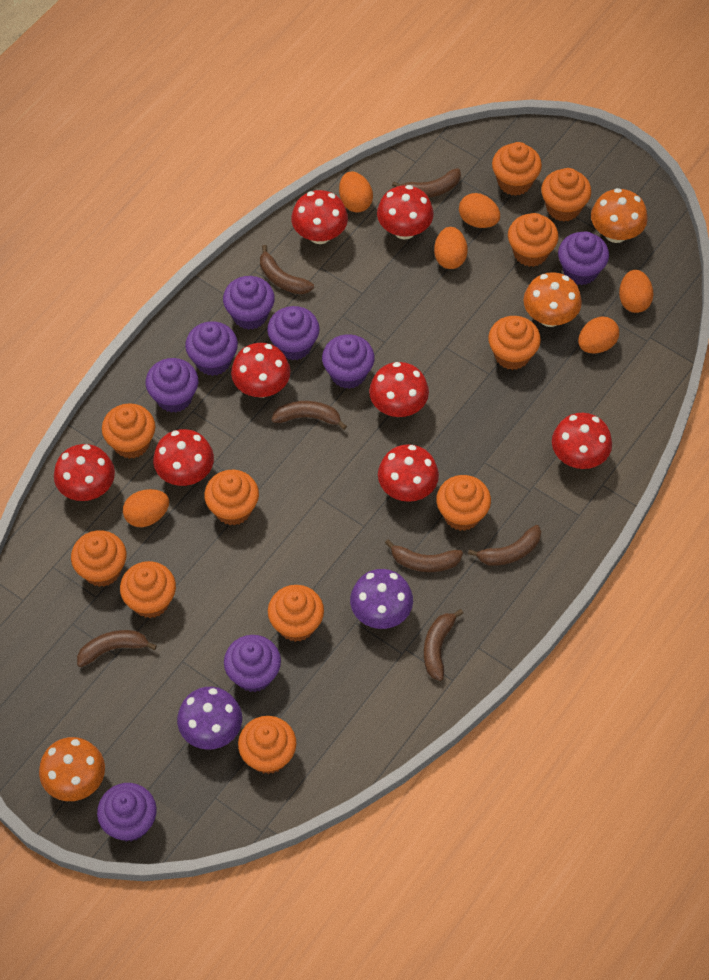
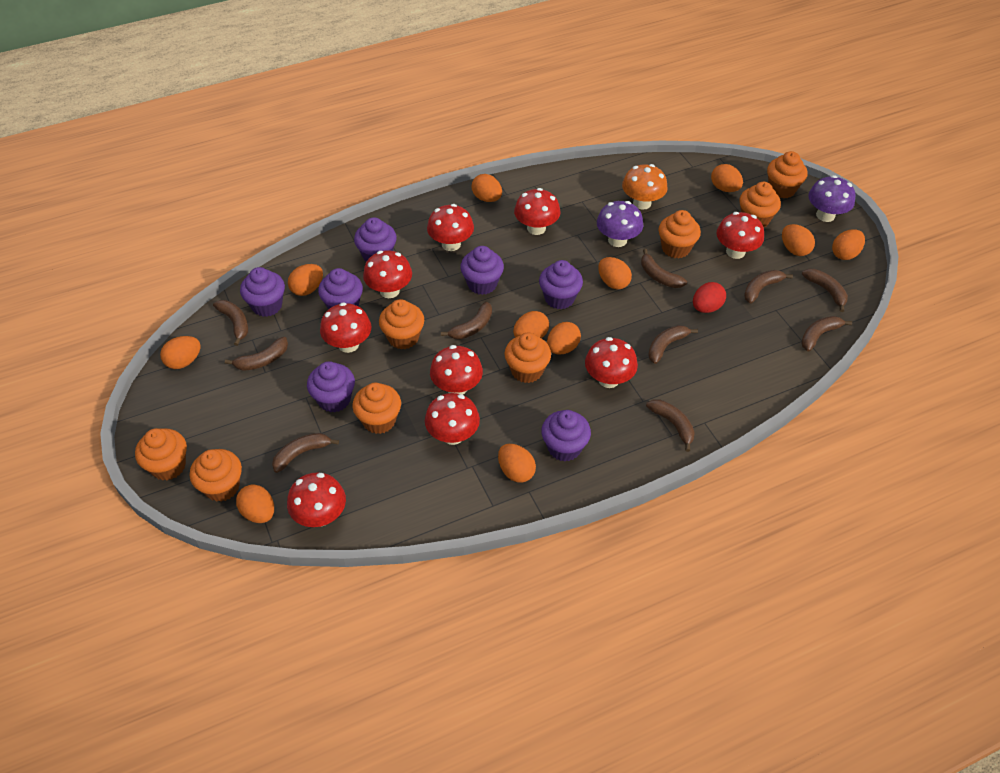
brown banana: 7 -> 10
orange cupcake: 11 -> 8
orange egg: 6 -> 11
orange mushroom: 3 -> 1
purple cupcake: 8 -> 7
red egg: 0 -> 1
red mushroom: 8 -> 9

